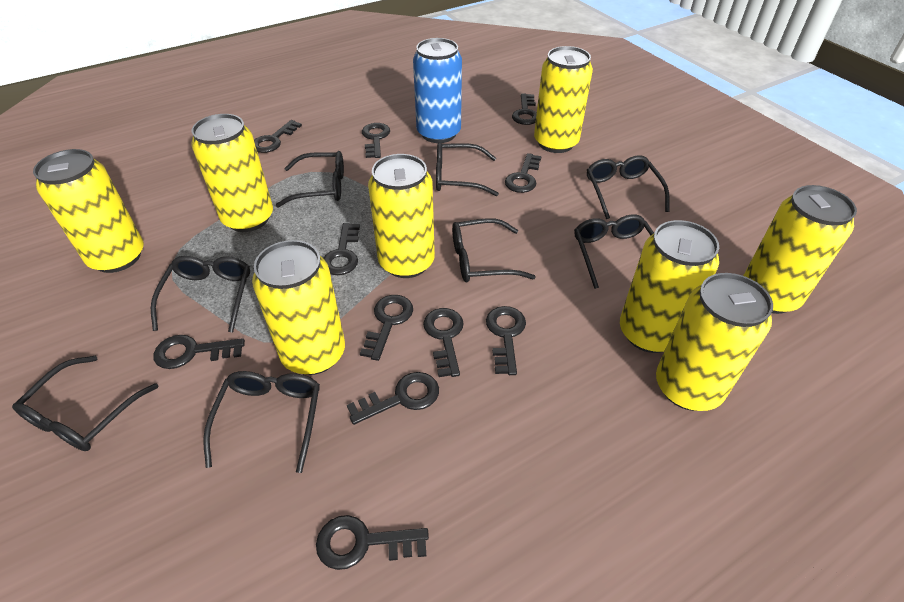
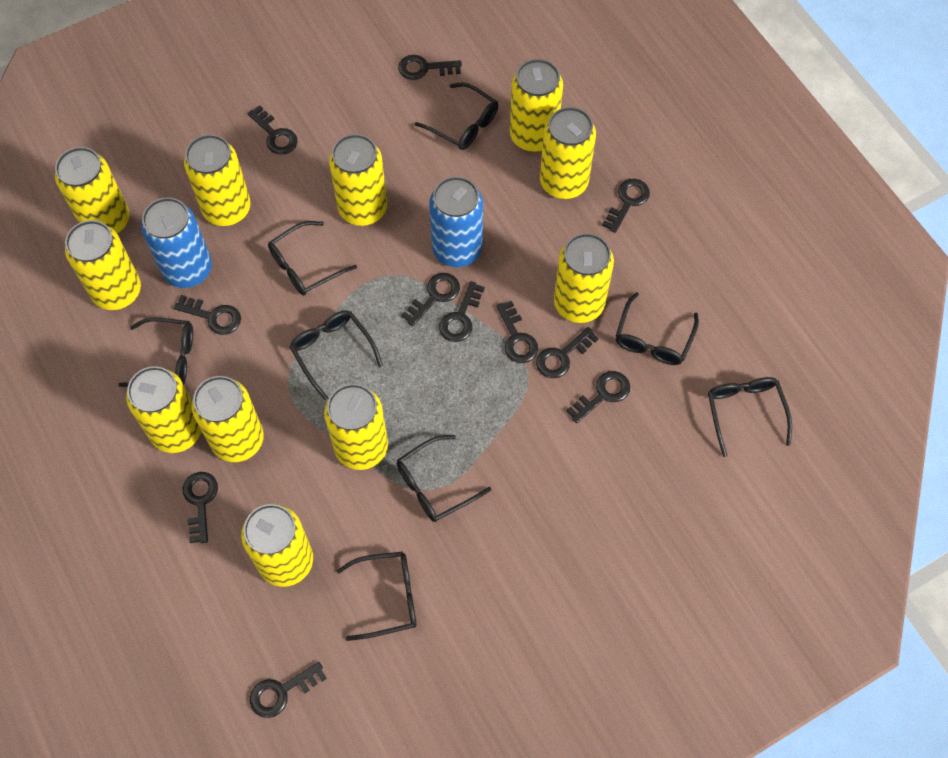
blue can: 1 -> 2
yellow can: 8 -> 11

